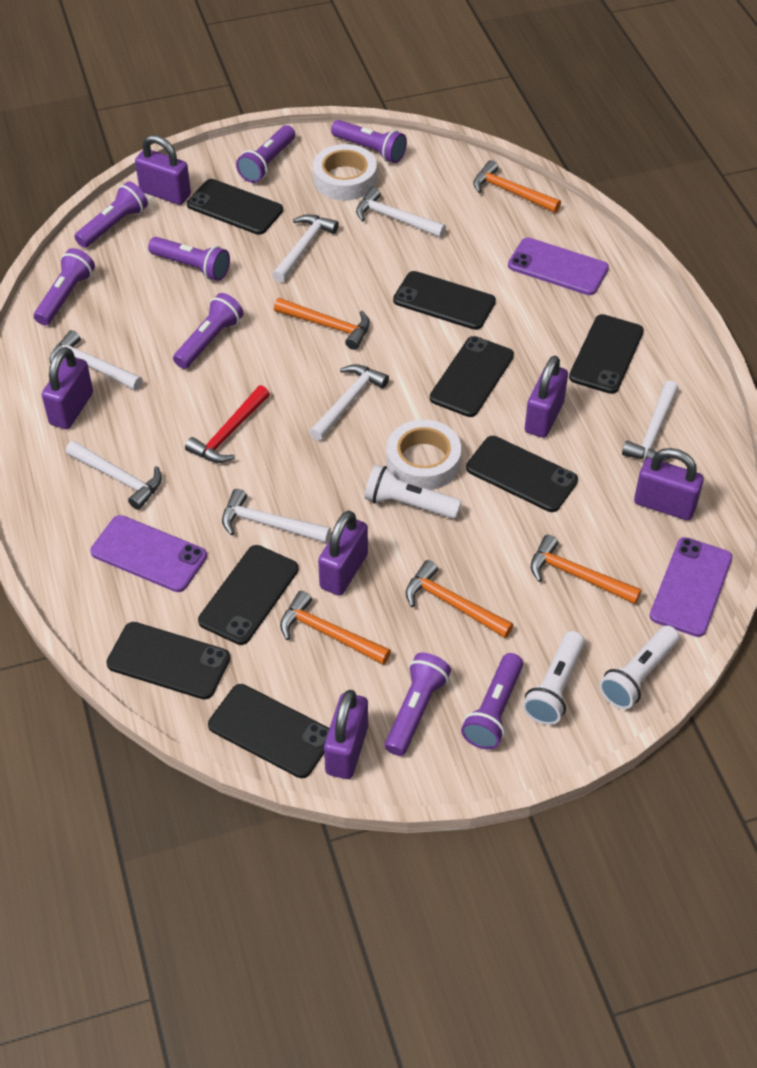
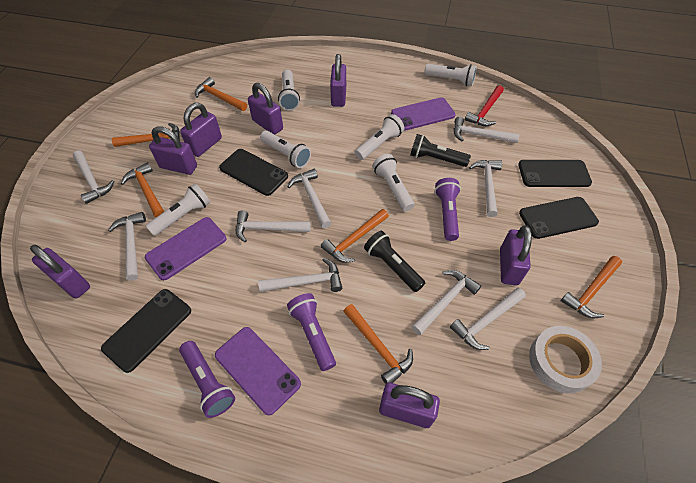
black flashlight: 0 -> 2
black phone: 8 -> 4
orange hammer: 5 -> 6
purple flashlight: 8 -> 3
purple padlock: 6 -> 7
white flashlight: 3 -> 6
white hammer: 7 -> 9
white tape: 2 -> 1

